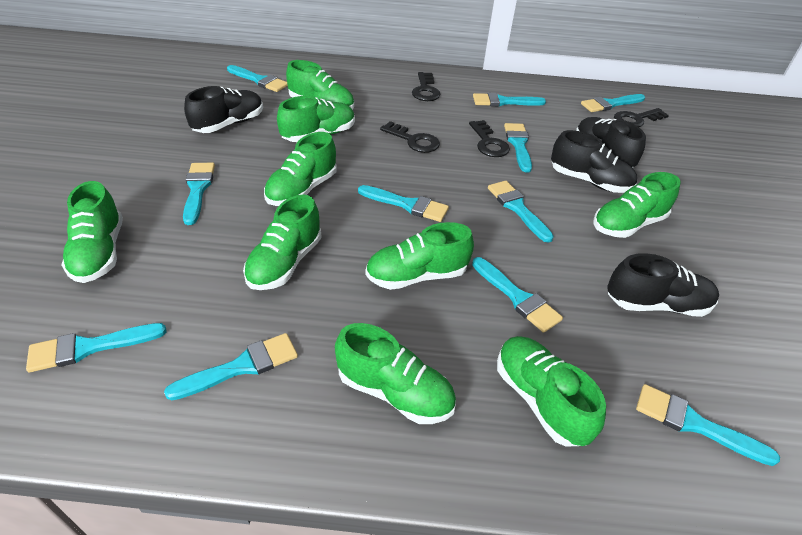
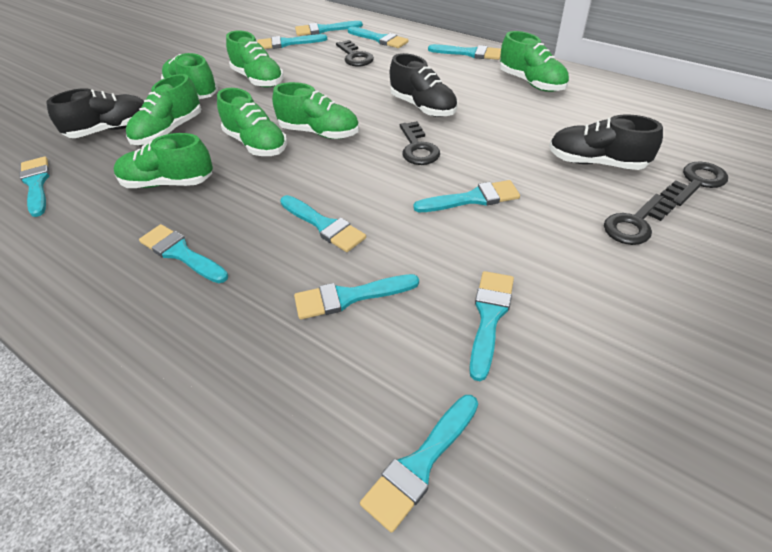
black shoe: 4 -> 3
green shoe: 9 -> 7

